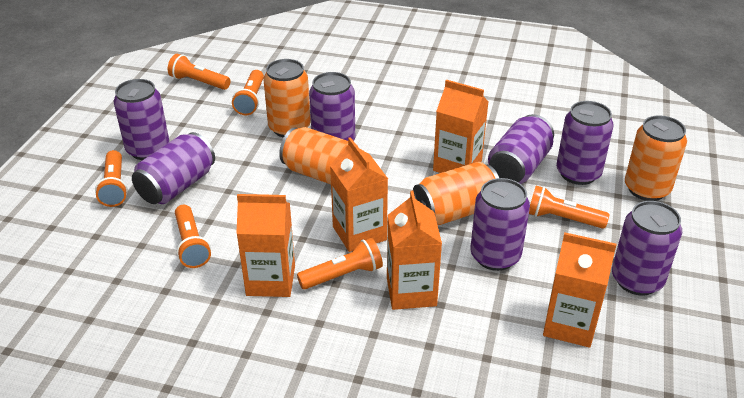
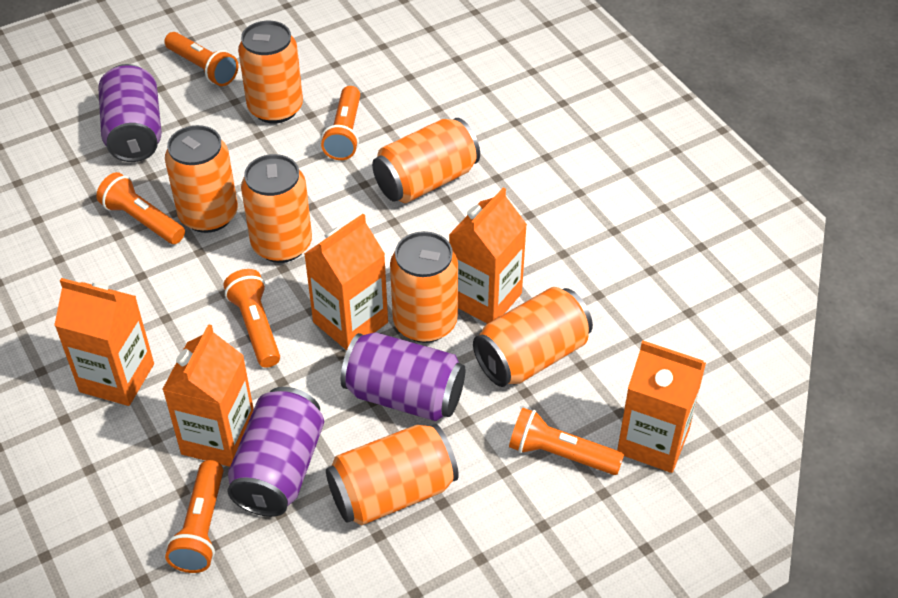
orange can: 4 -> 7
purple can: 7 -> 3

